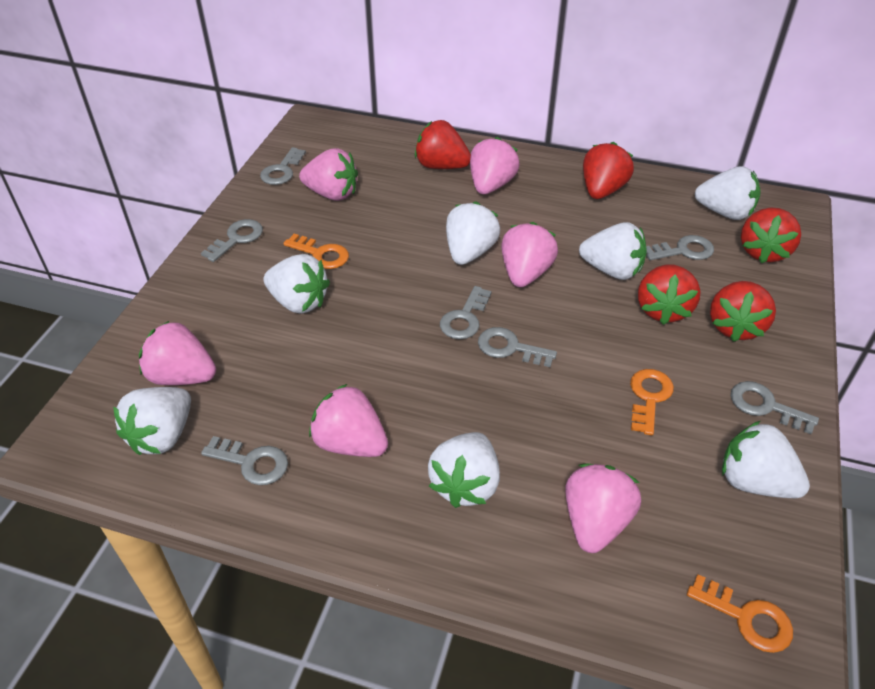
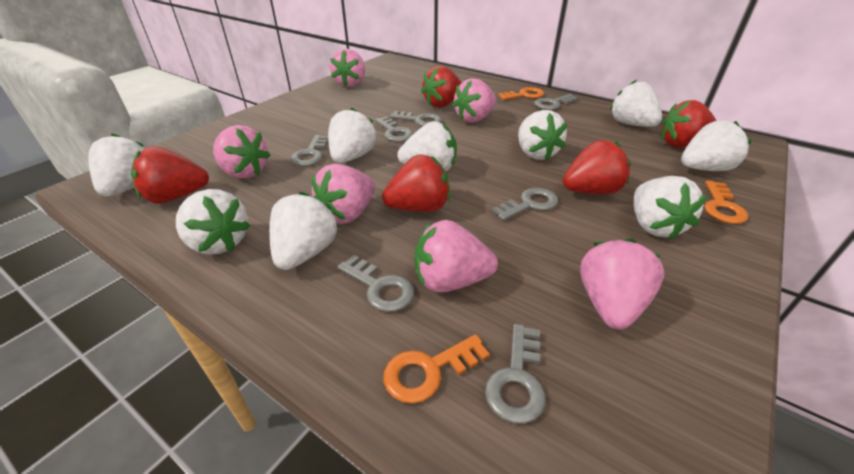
white strawberry: 7 -> 9

